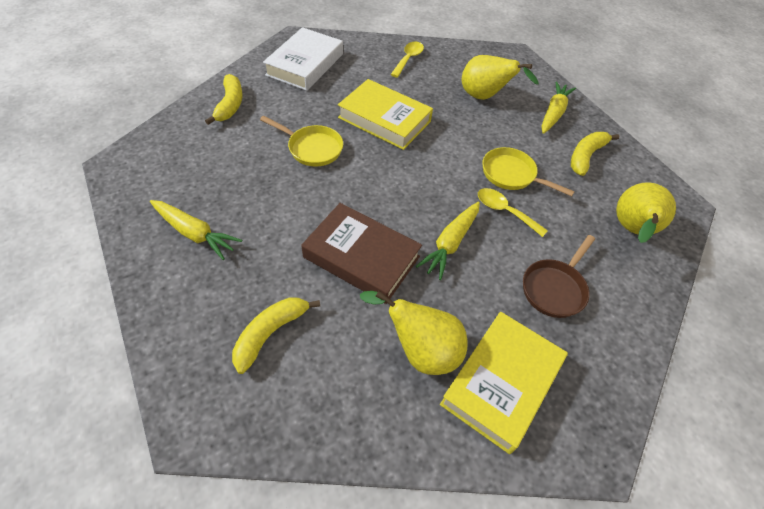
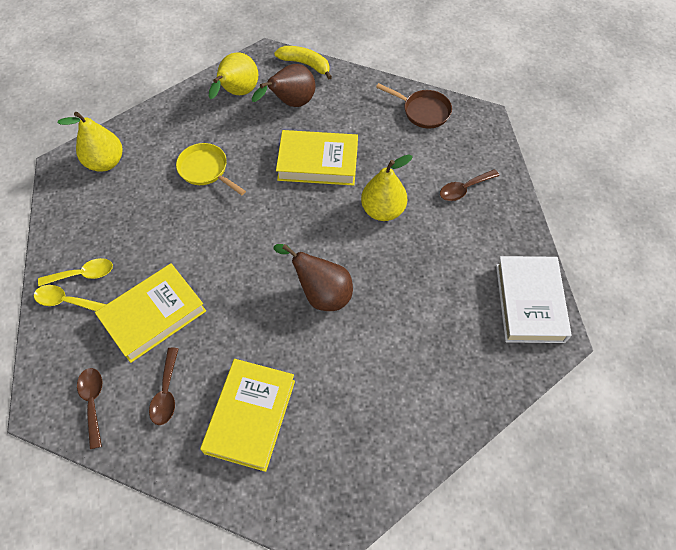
brown book: 1 -> 0
brown pear: 0 -> 2
brown spoon: 0 -> 3
yellow banana: 3 -> 1
yellow book: 2 -> 3
yellow carrot: 3 -> 0
yellow pan: 2 -> 1

